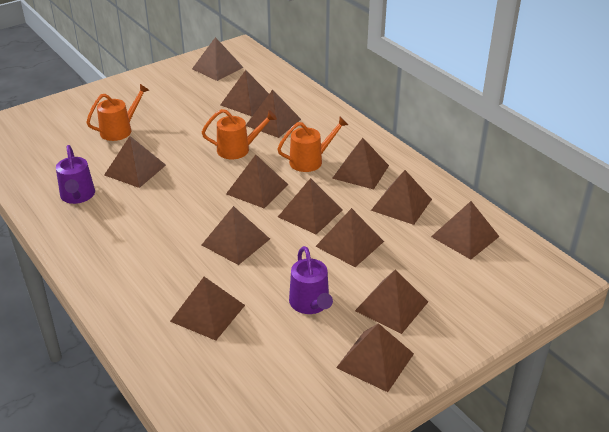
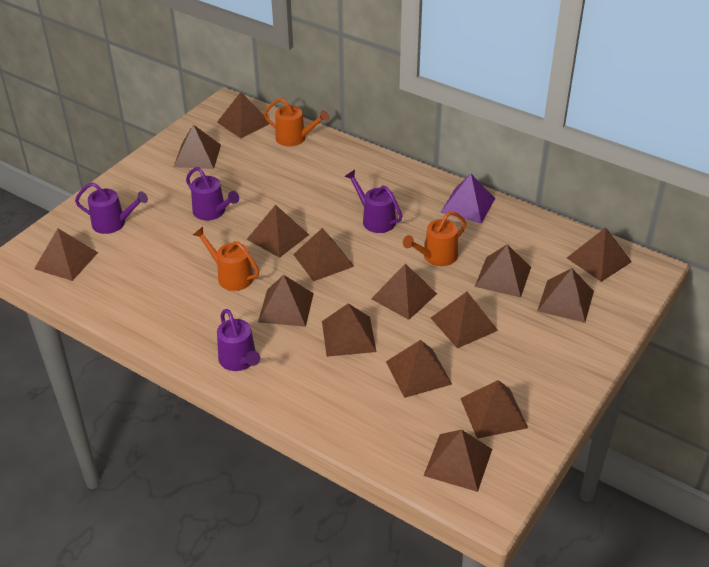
brown pyramid: 14 -> 15
purple pyramid: 0 -> 1
purple watering can: 2 -> 4

